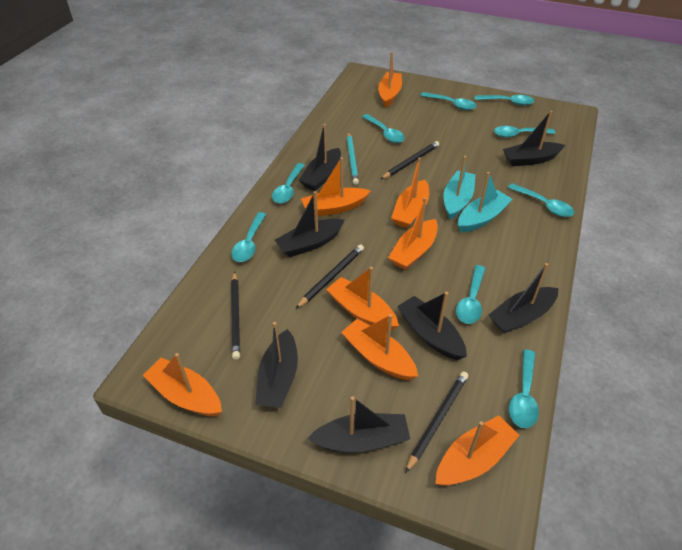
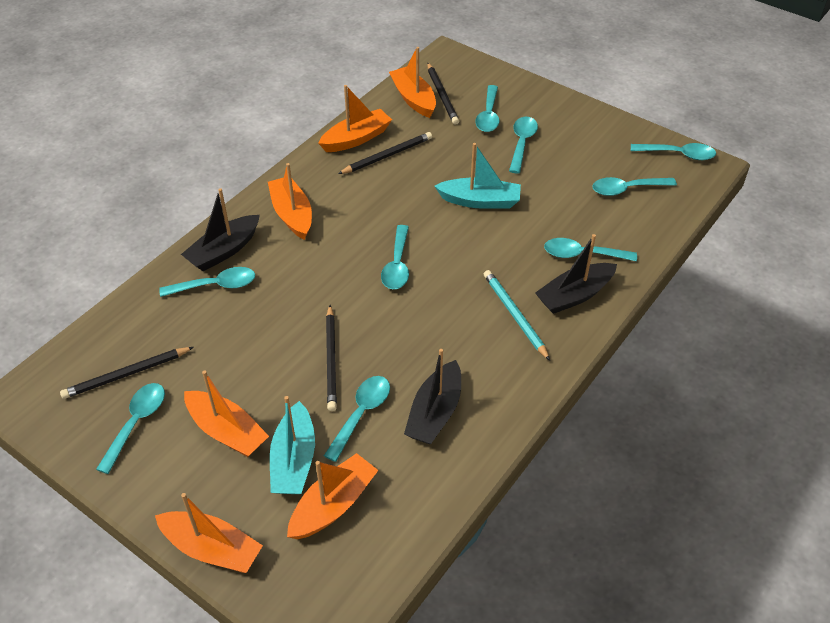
black boat: 7 -> 3
orange boat: 8 -> 6

